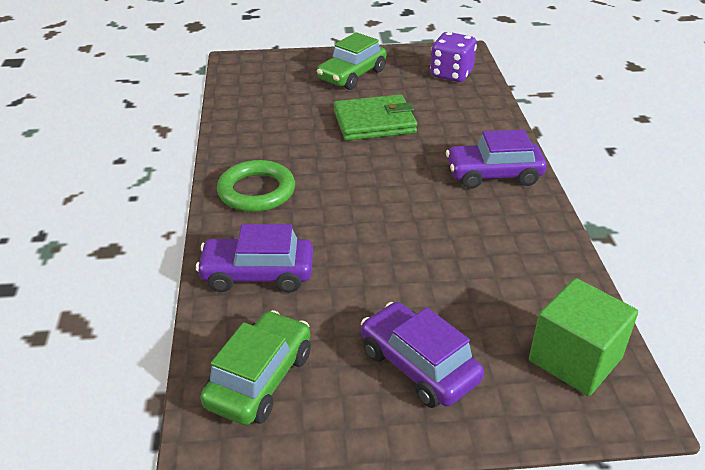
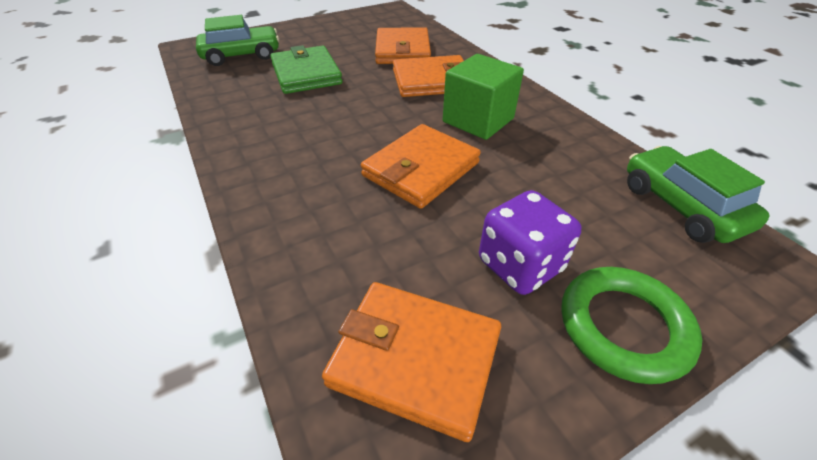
orange wallet: 0 -> 4
purple car: 3 -> 0

